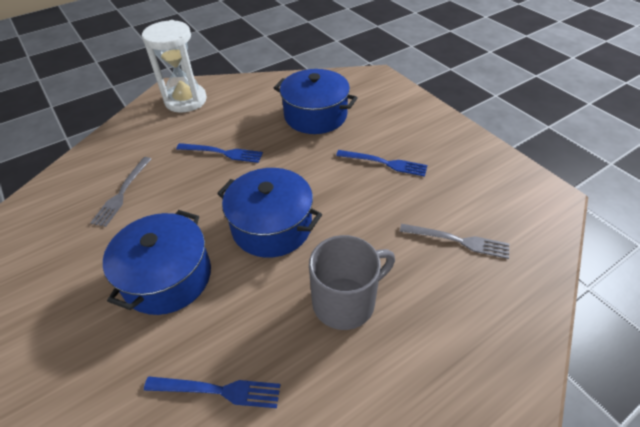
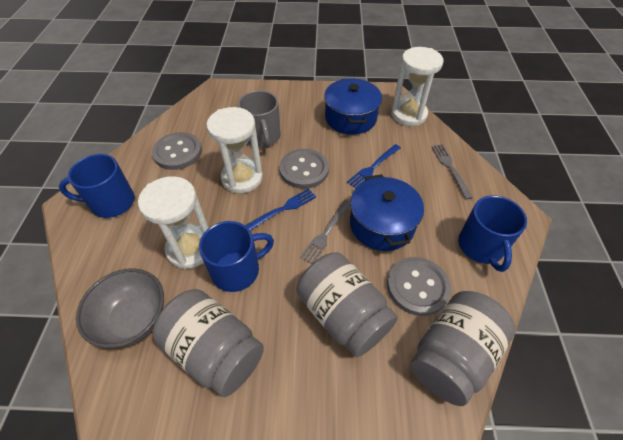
blue fork: 3 -> 2
blue mug: 0 -> 3
blue pot: 3 -> 2
grey bowl: 0 -> 1
grey button: 0 -> 3
grey jar: 0 -> 3
white hourglass: 1 -> 3

